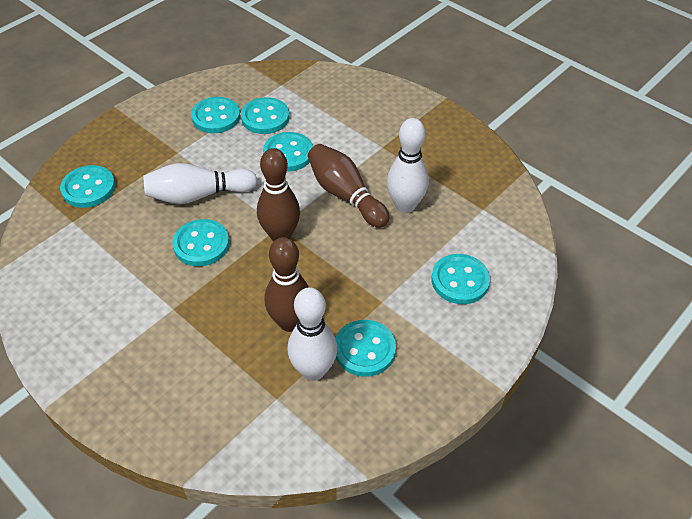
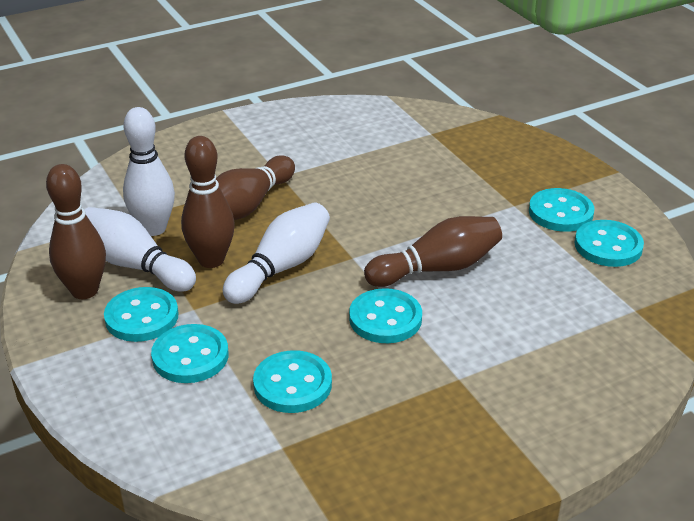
brown bowling pin: 3 -> 4
turquoise button: 7 -> 6

